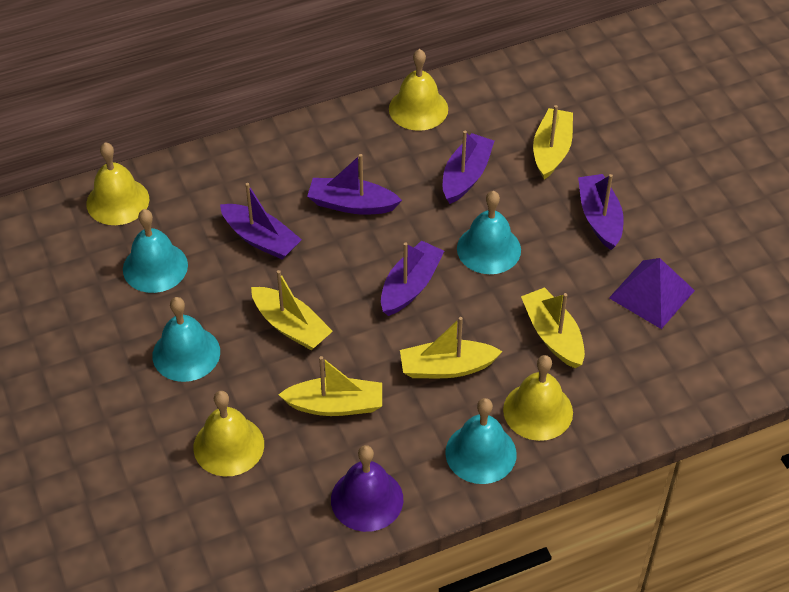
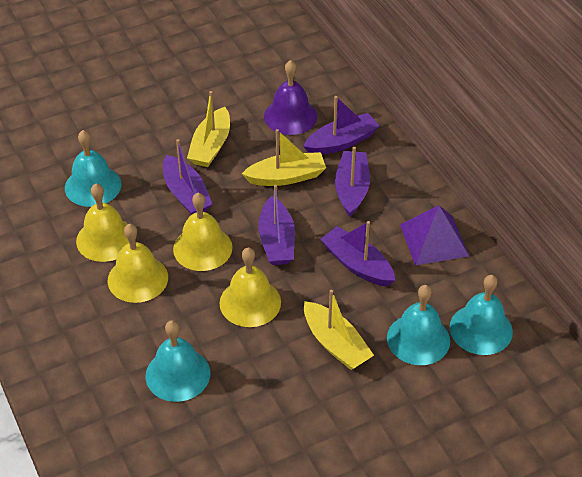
yellow boat: 5 -> 3

